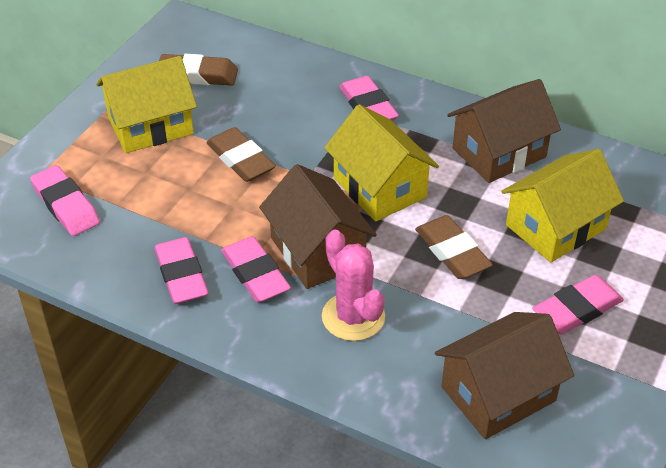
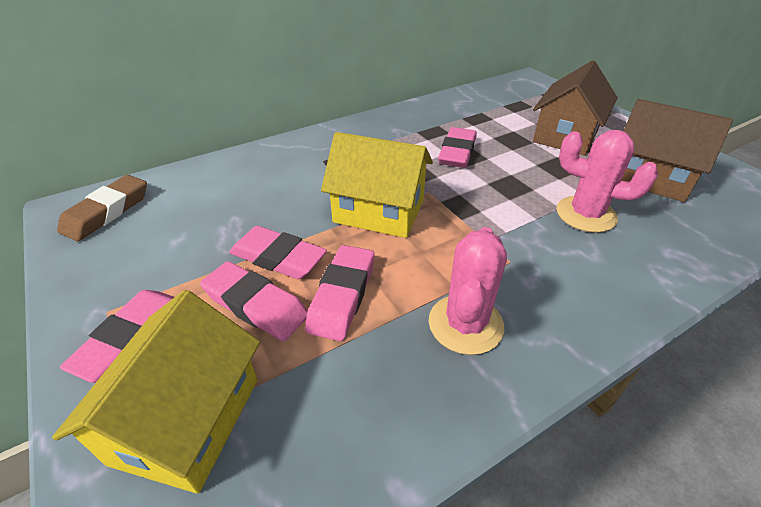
brown eraser: 3 -> 1
brown house: 3 -> 2
pink cactus: 1 -> 2
yellow house: 3 -> 2

